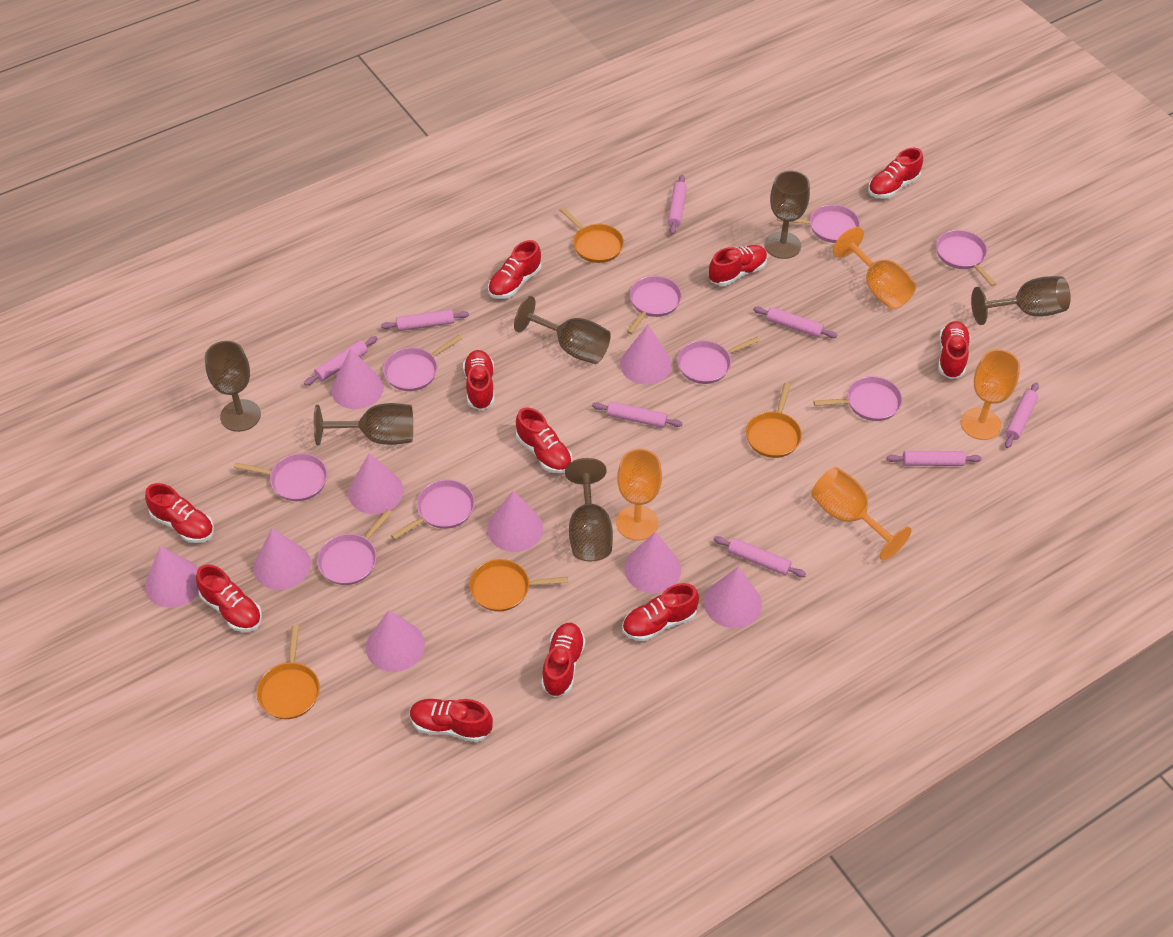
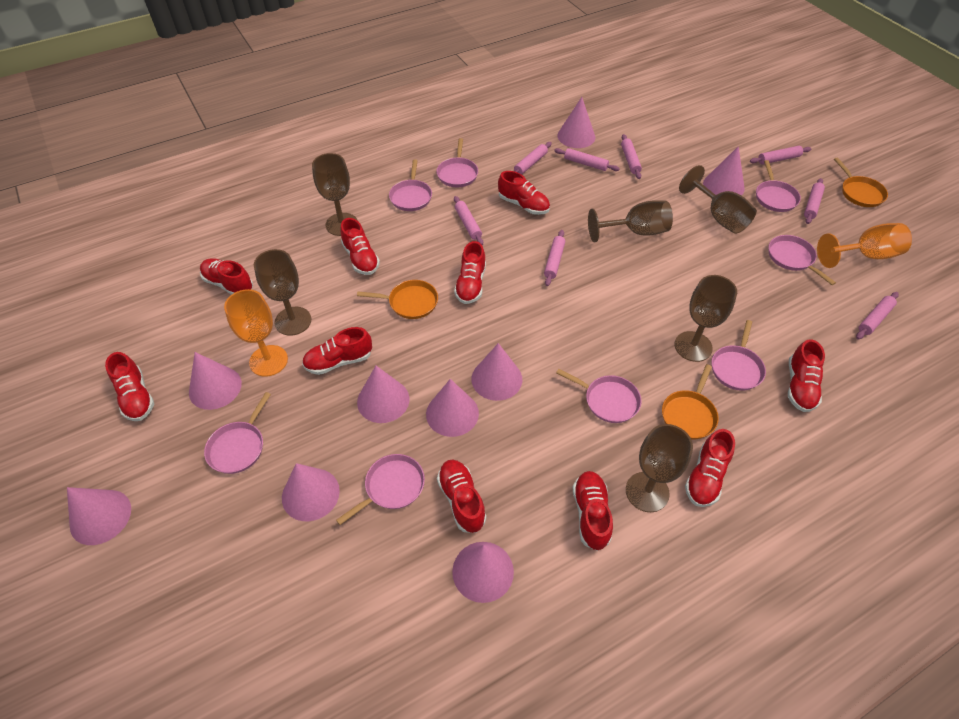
orange goblet: 4 -> 2
orange pan: 4 -> 3
pink pan: 9 -> 8
red shoe: 11 -> 10

